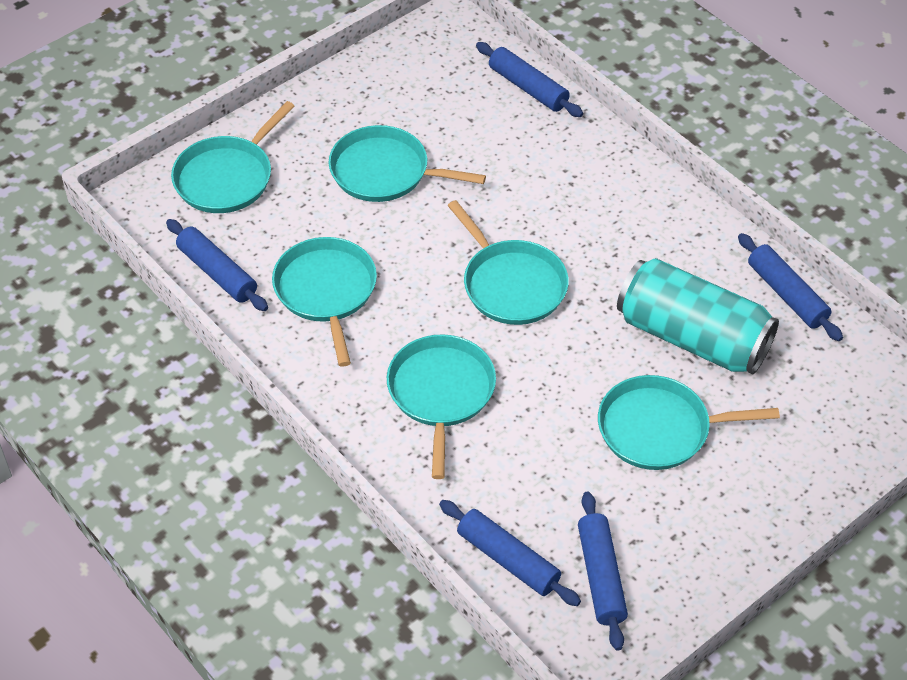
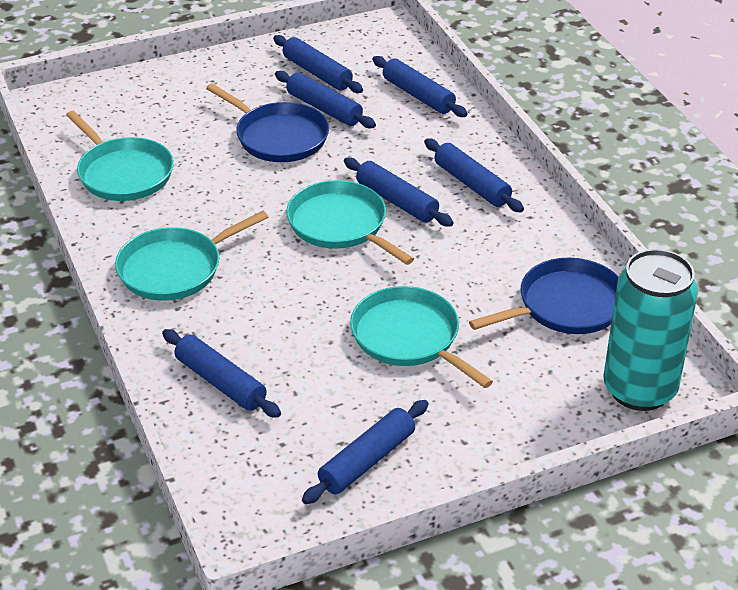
blue pan: 0 -> 2
blue rolling pin: 5 -> 7
turquoise pan: 6 -> 4

